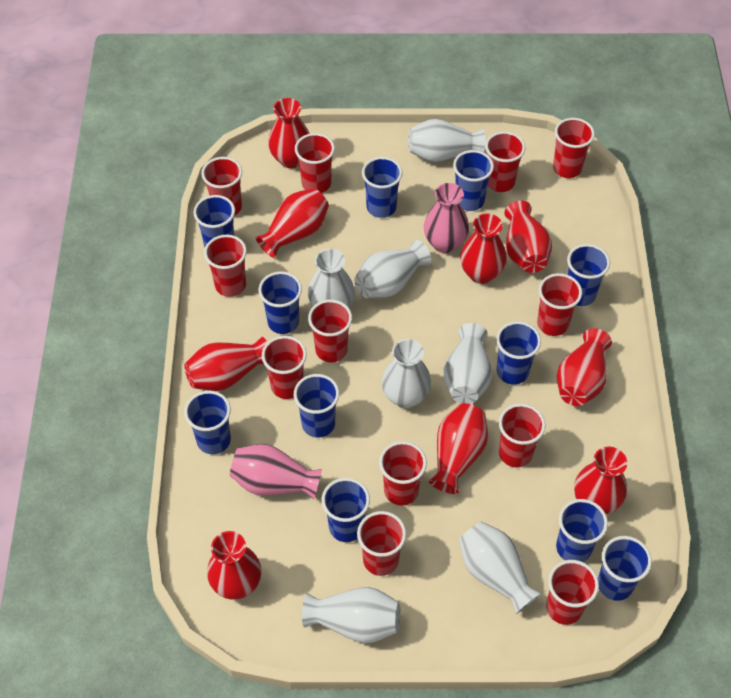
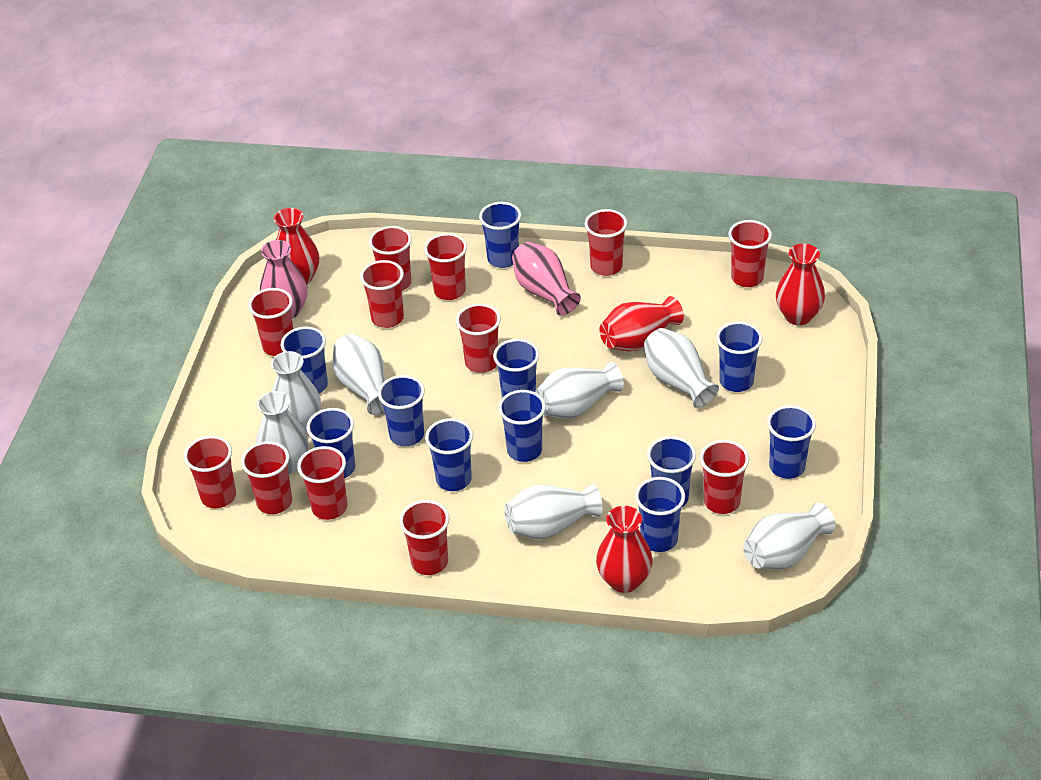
red vase: 9 -> 4

